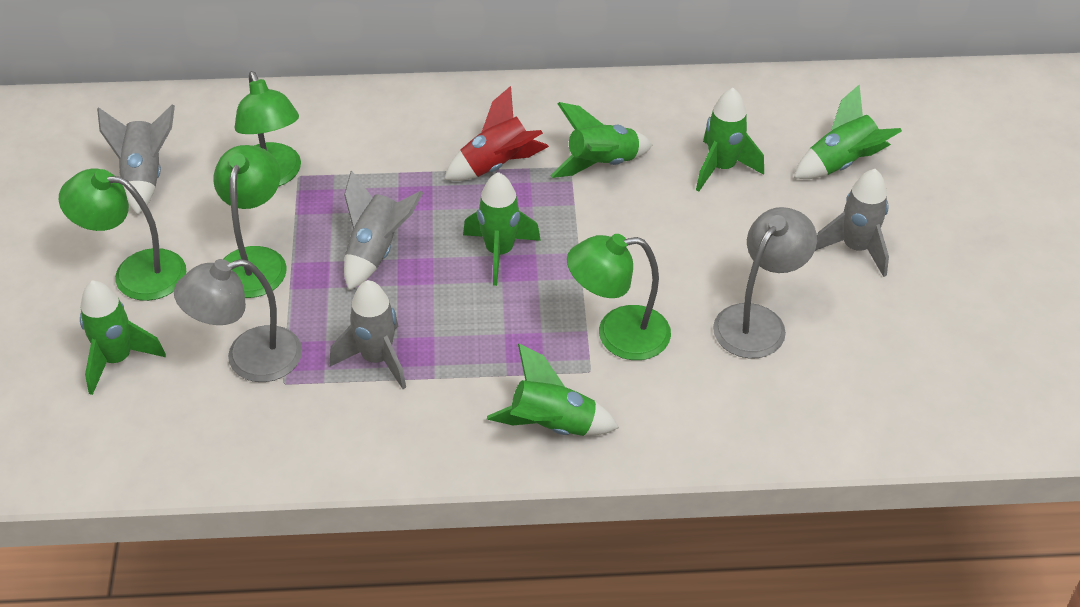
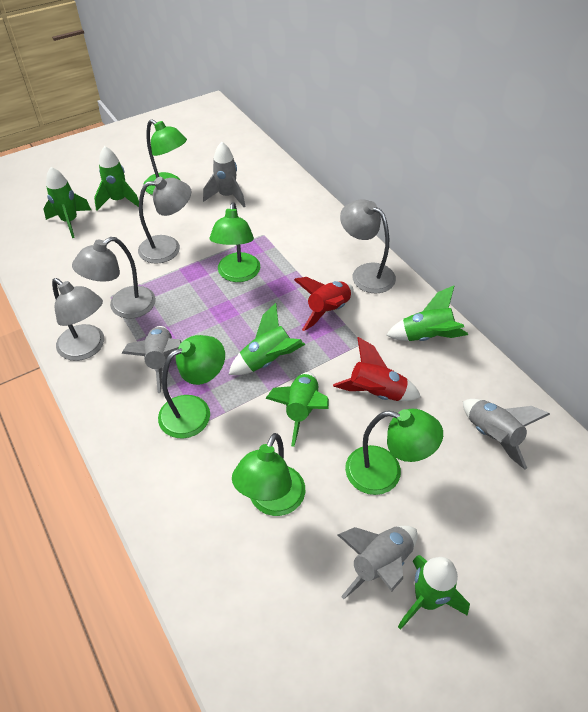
green lamp: 4 -> 5
grey lamp: 2 -> 4
red rocket: 1 -> 2

